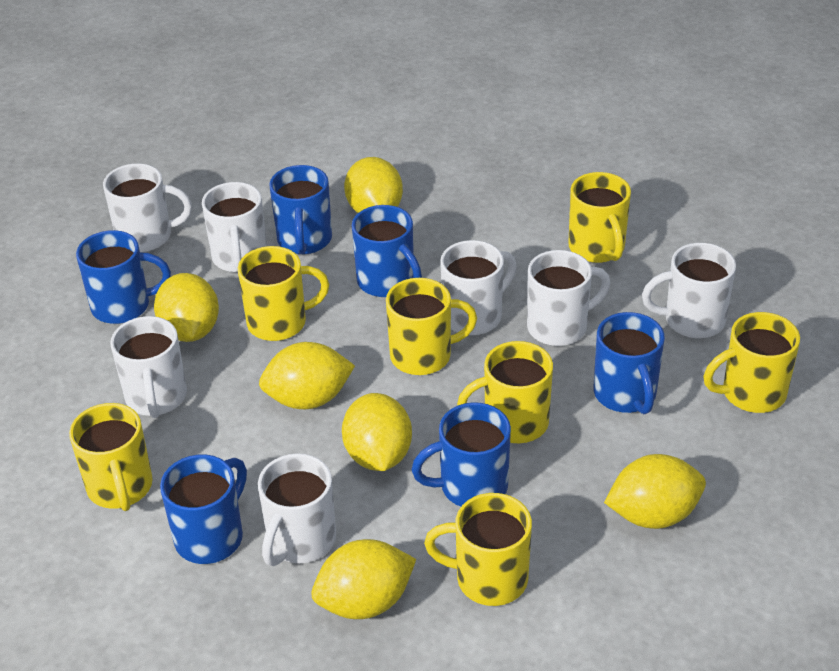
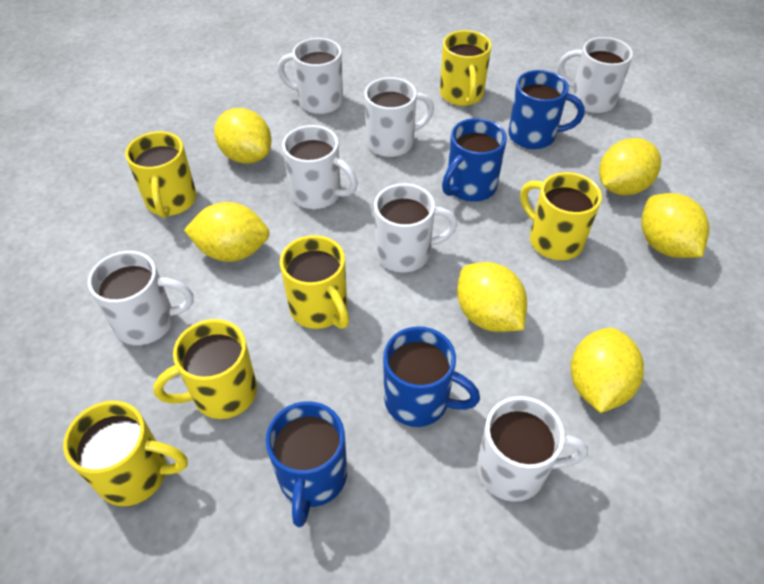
blue mug: 6 -> 4
yellow mug: 7 -> 6

